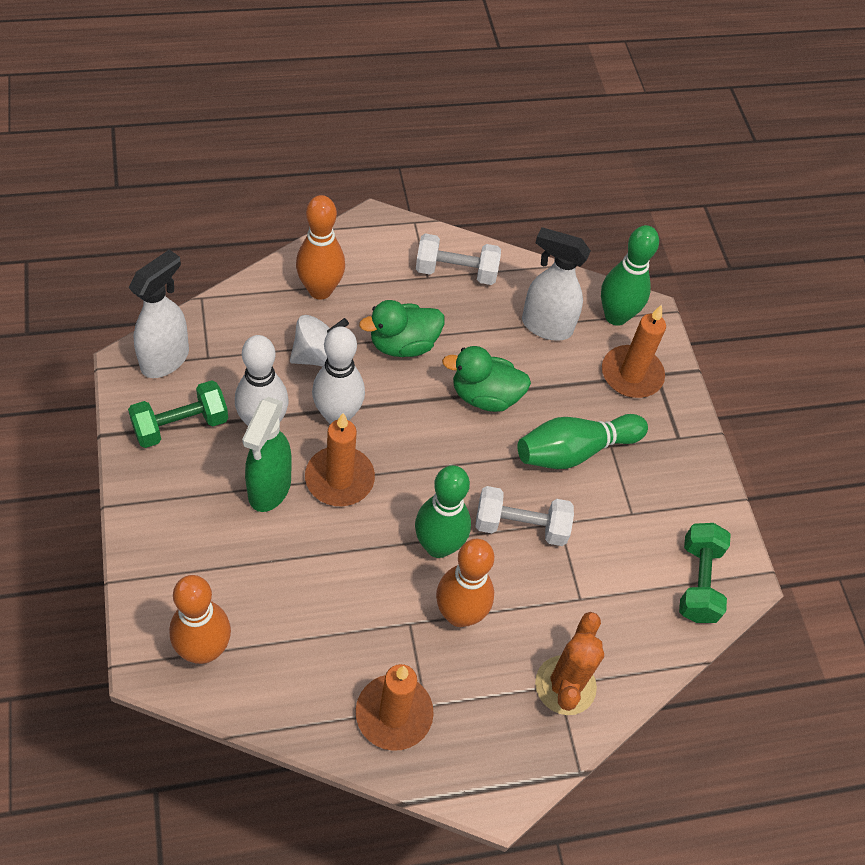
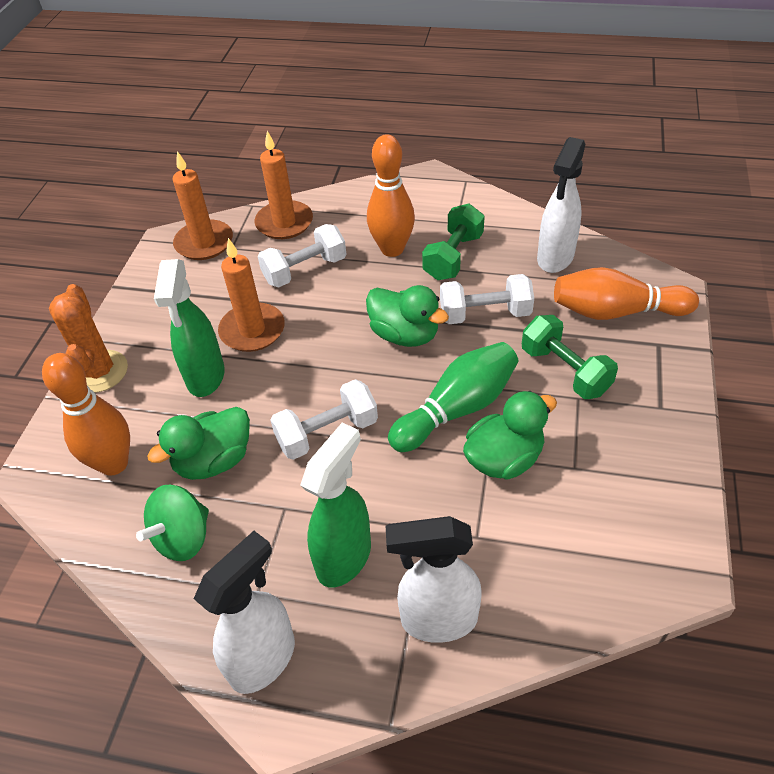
green bowling pin: 3 -> 1
green duck: 2 -> 3
green spinning top: 0 -> 1
green spray bottle: 1 -> 2
white bowling pin: 2 -> 0
white dumbbell: 2 -> 3
white spinning top: 1 -> 0
white spray bottle: 2 -> 3

